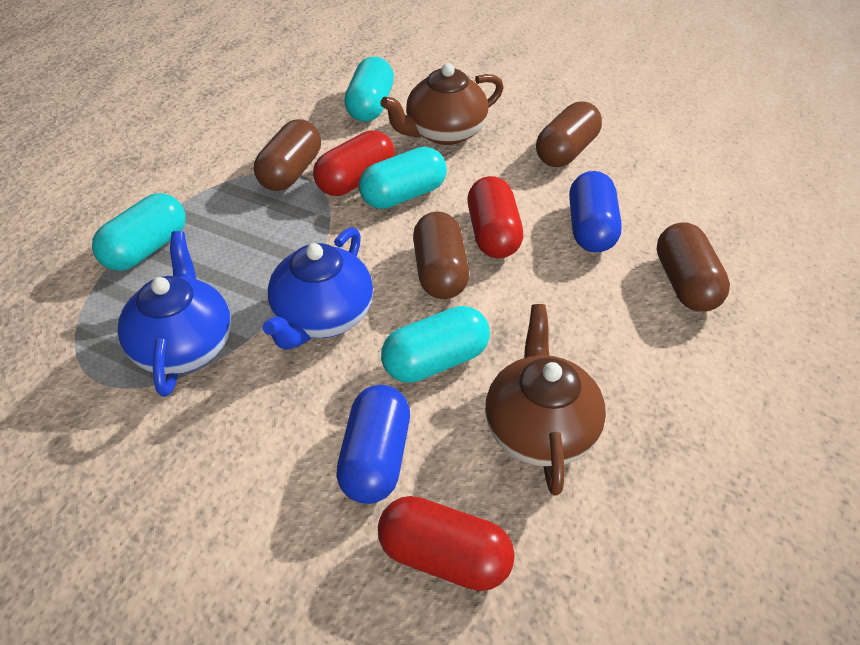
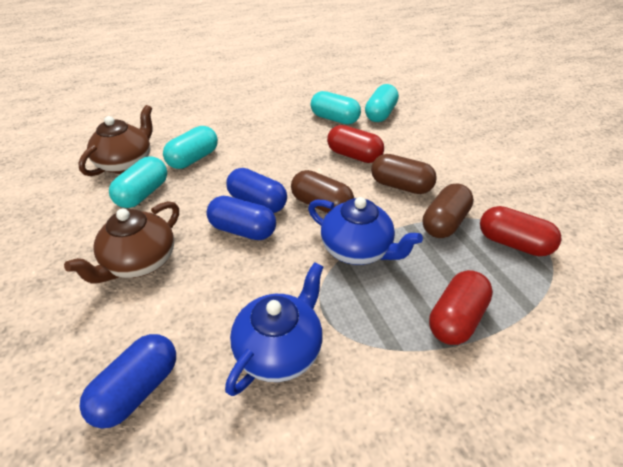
blue capsule: 2 -> 3
brown capsule: 4 -> 3

